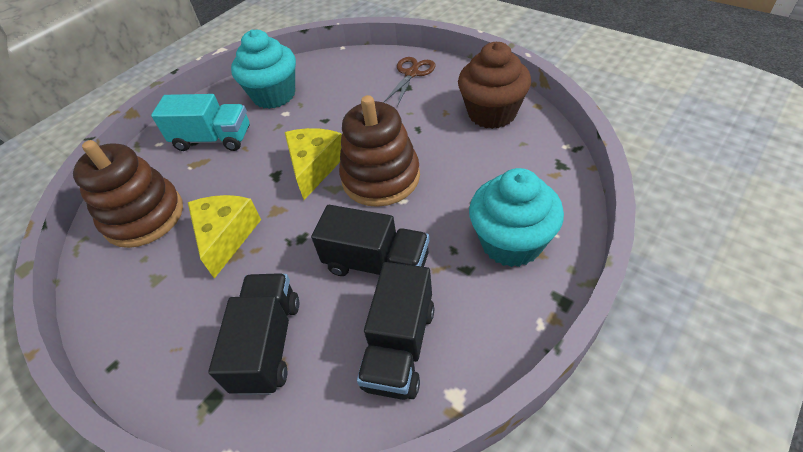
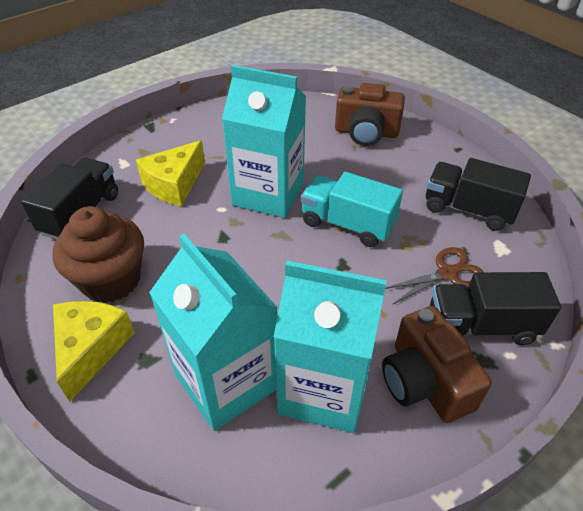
brown camera: 0 -> 2
brown stacking toy: 2 -> 0
turquoise carton: 0 -> 3
turquoise cupcake: 2 -> 0

